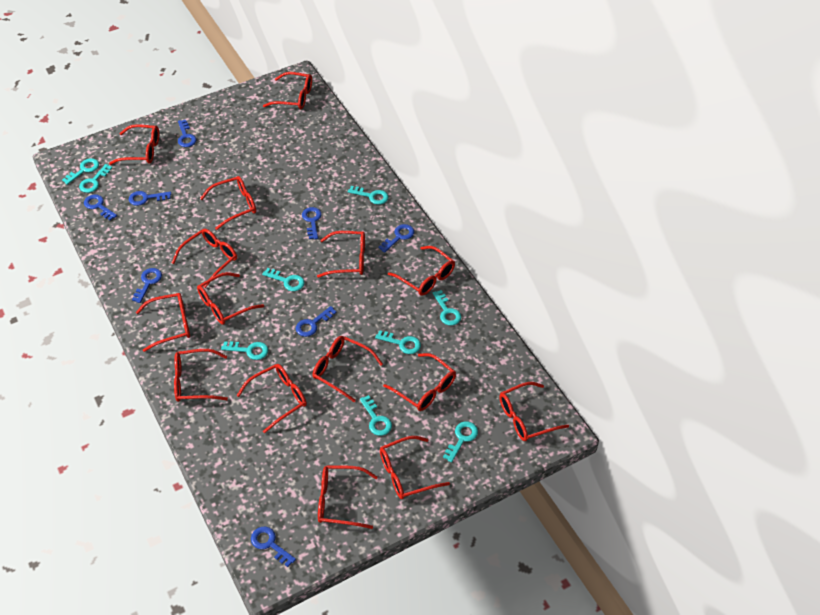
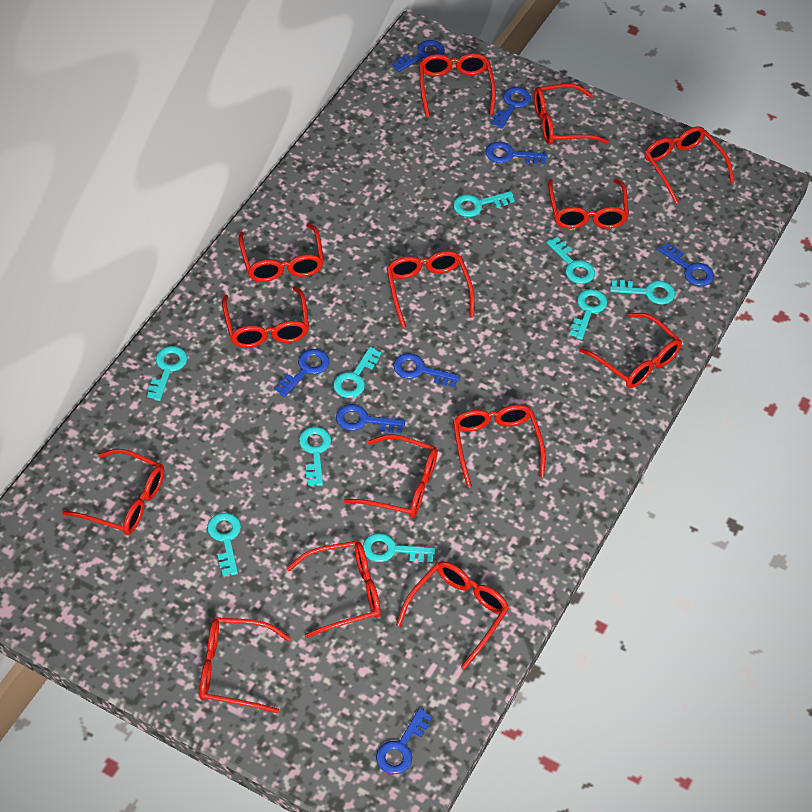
red glasses: 15 -> 14

